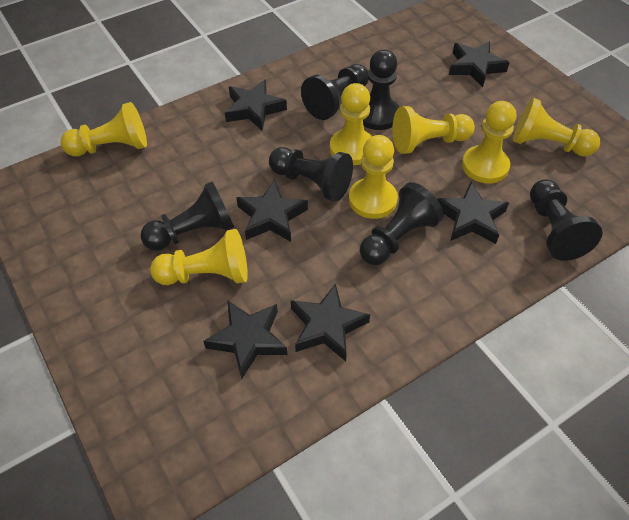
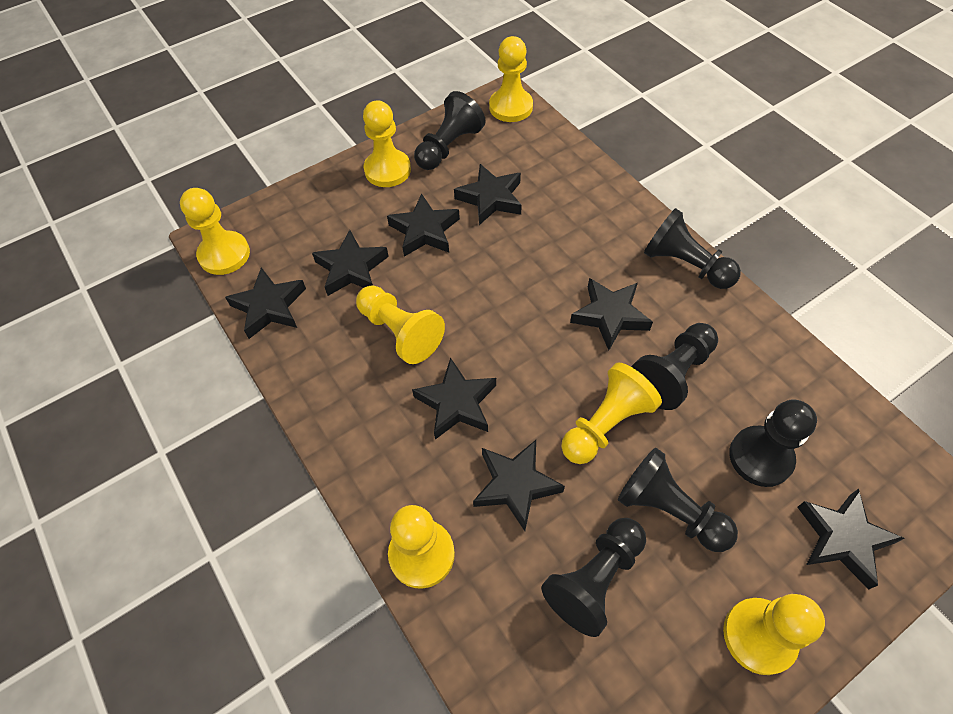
black star: 6 -> 8

